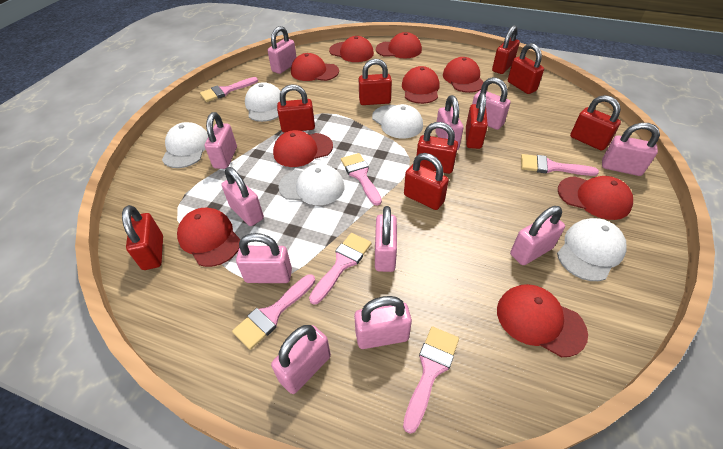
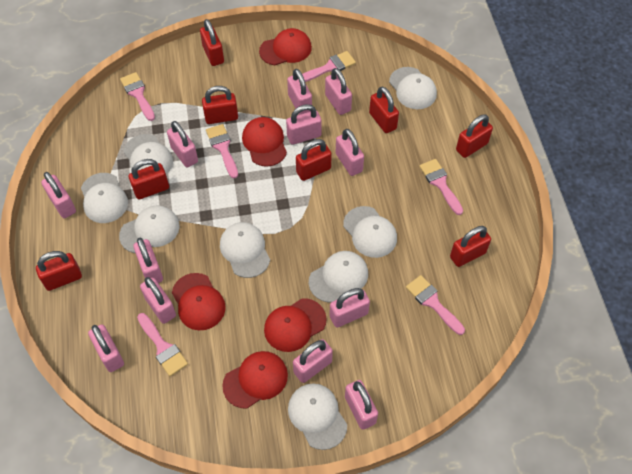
pink padlock: 11 -> 12
red cap: 9 -> 5
red padlock: 9 -> 8
white cap: 5 -> 8

